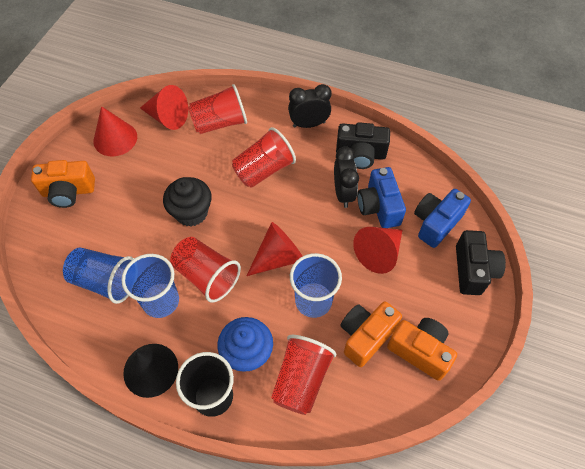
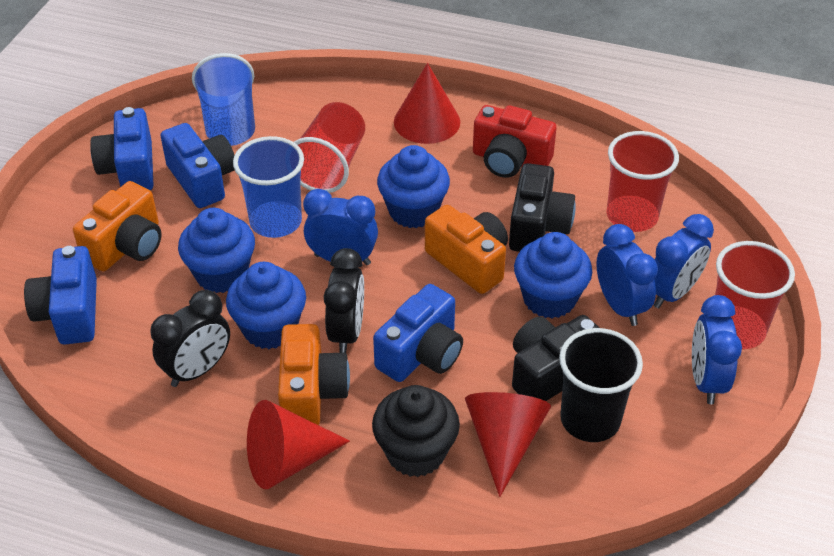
black cone: 1 -> 0
blue camera: 2 -> 4
blue clock: 0 -> 4
blue cup: 3 -> 2
blue cupcake: 1 -> 4
red camera: 0 -> 1
red cone: 4 -> 3
red cup: 4 -> 3

